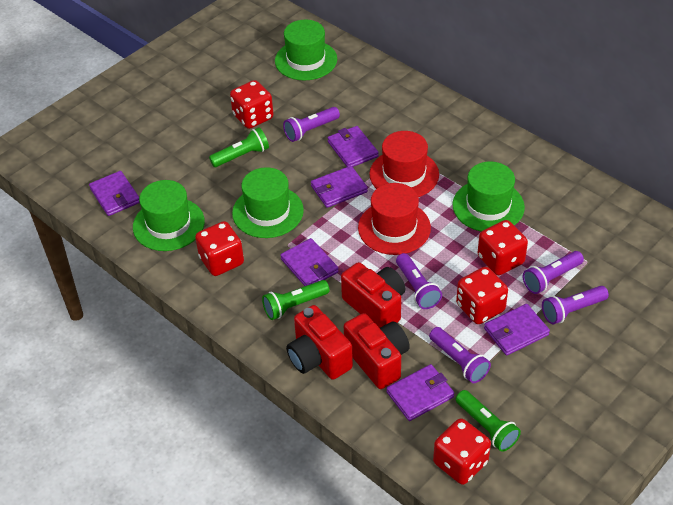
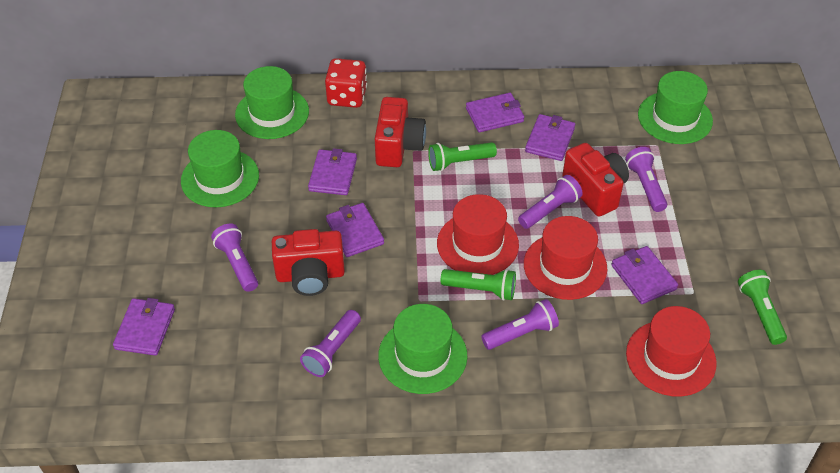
red dice: 5 -> 1
red hat: 2 -> 3

